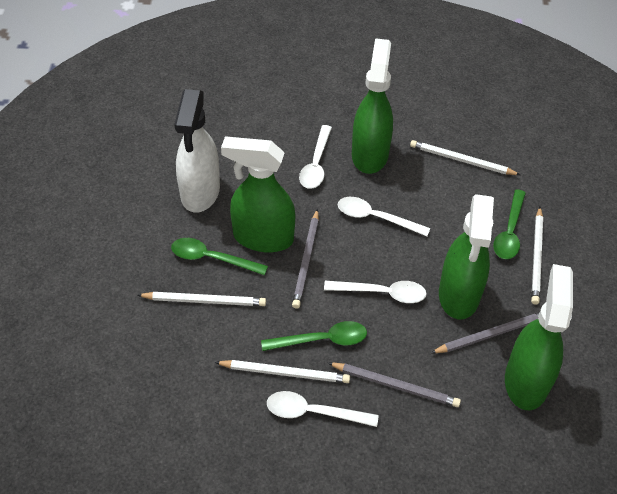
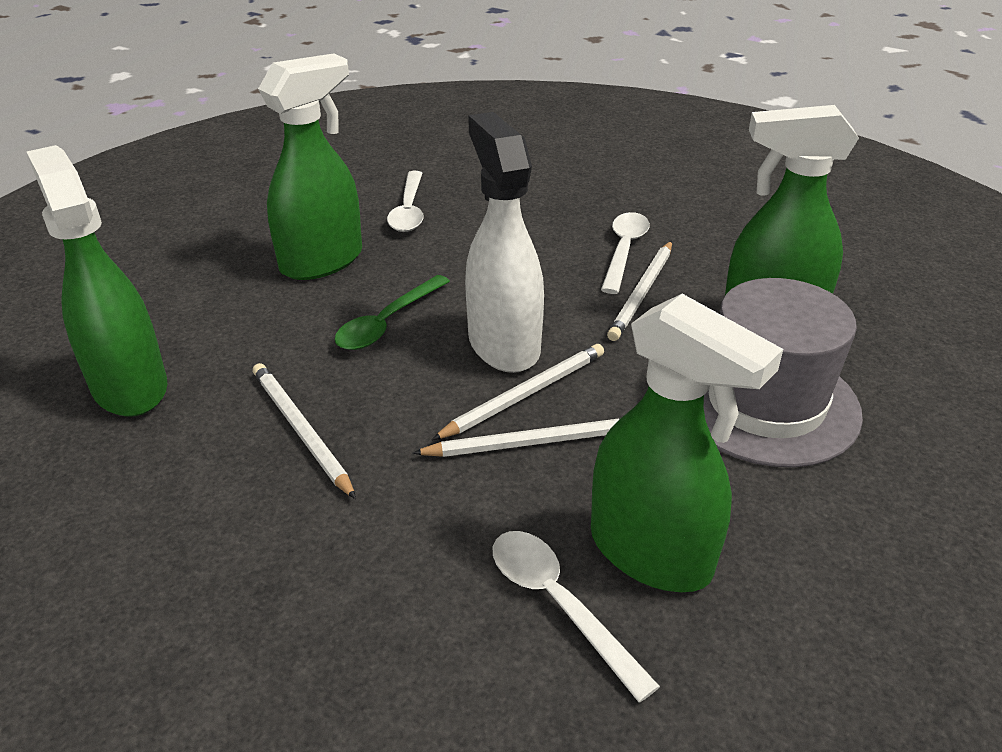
green spoon: 3 -> 1
grey hat: 0 -> 1
grey pencil: 3 -> 0
white spoon: 4 -> 3

